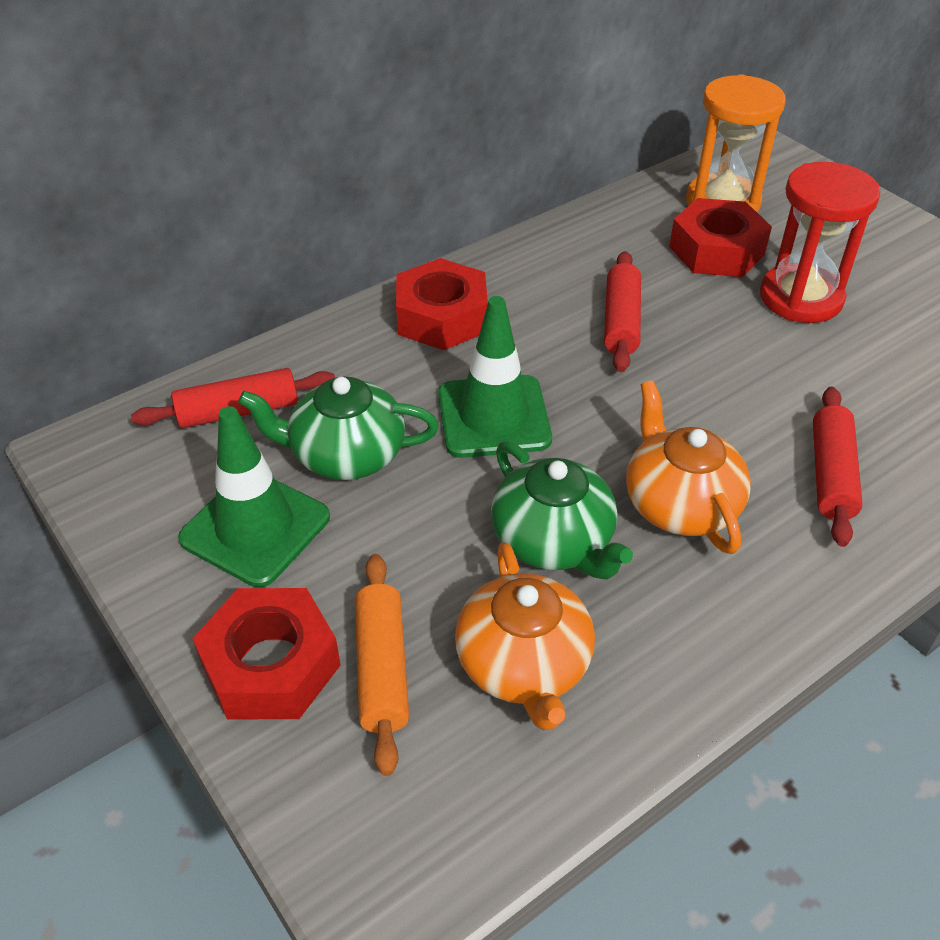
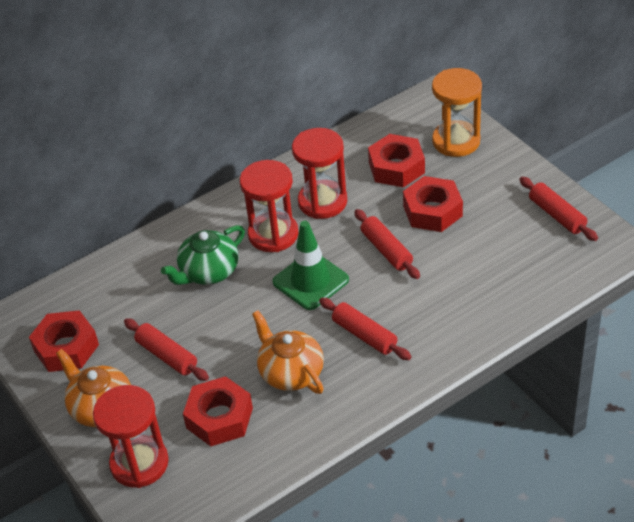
green teapot: 2 -> 1
green traffic cone: 2 -> 1
orange rolling pin: 1 -> 0
red hourglass: 1 -> 3
red nut: 3 -> 4
red rolling pin: 3 -> 4

